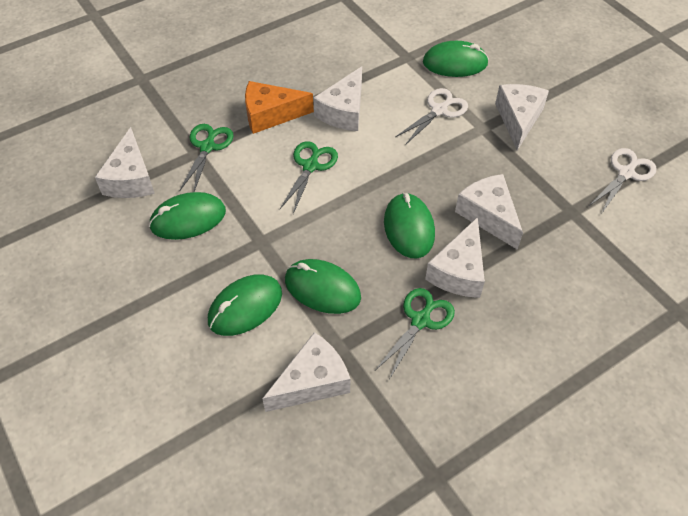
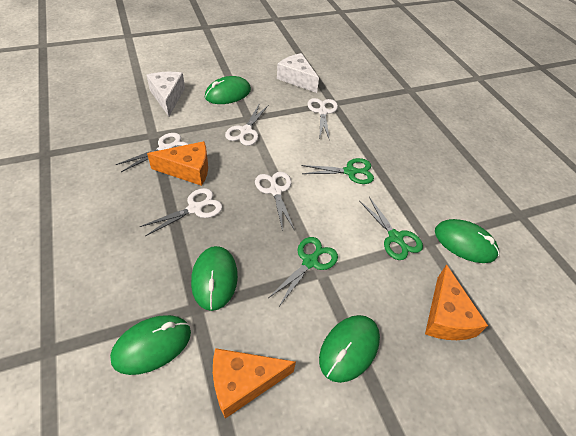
orange cheese: 1 -> 3
white cheese: 6 -> 2
white scissors: 2 -> 5

